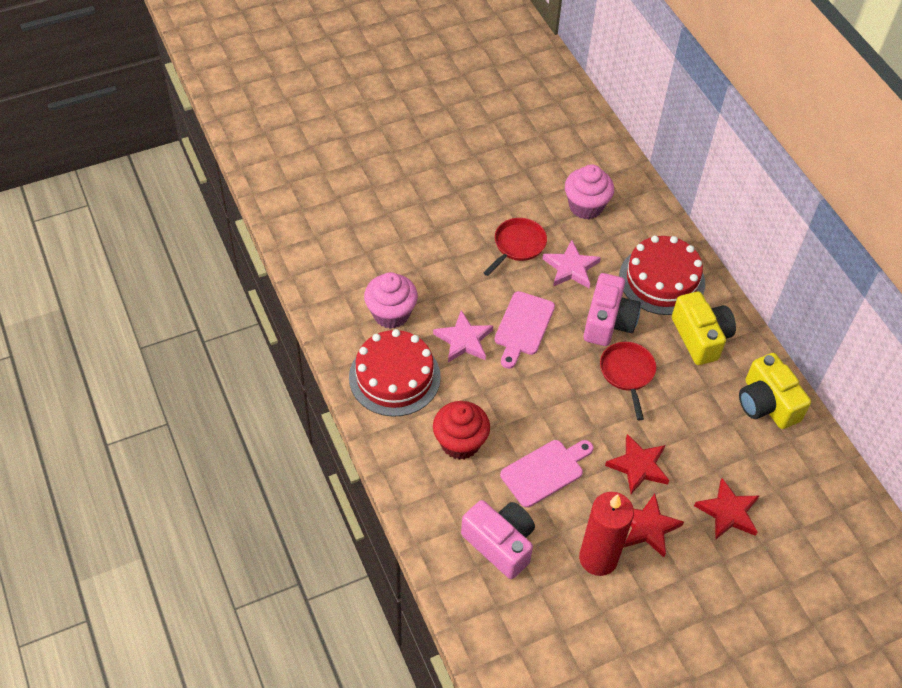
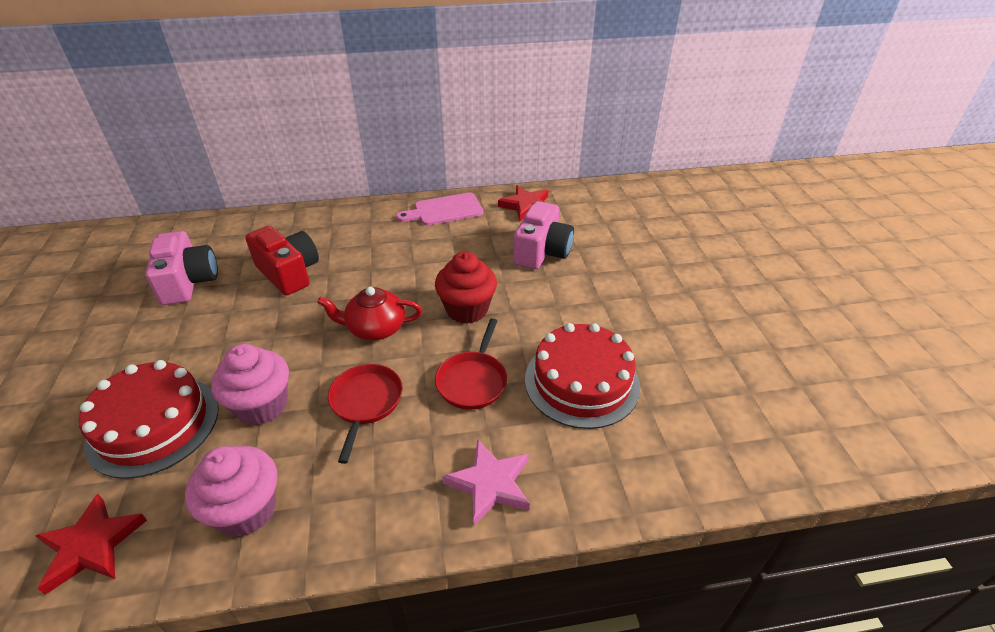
pink cutting board: 2 -> 1
pink star: 2 -> 1
red camera: 0 -> 1
red candle: 1 -> 0
red star: 3 -> 2
red teapot: 0 -> 1
yellow camera: 2 -> 0

